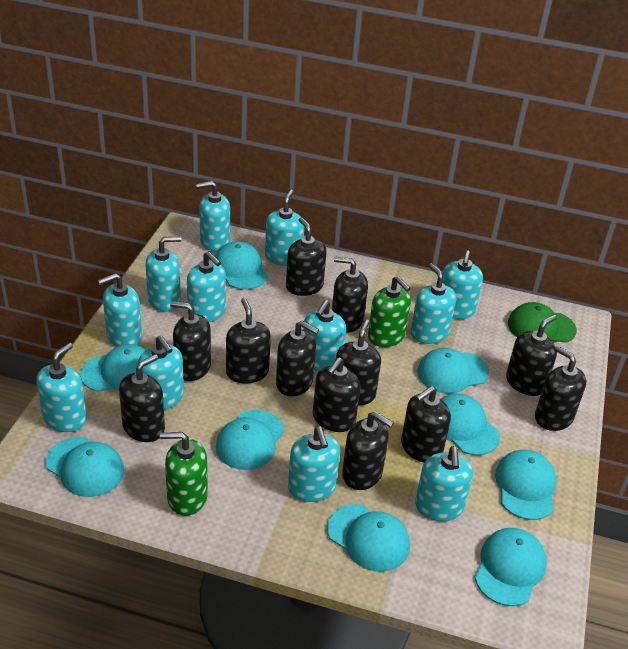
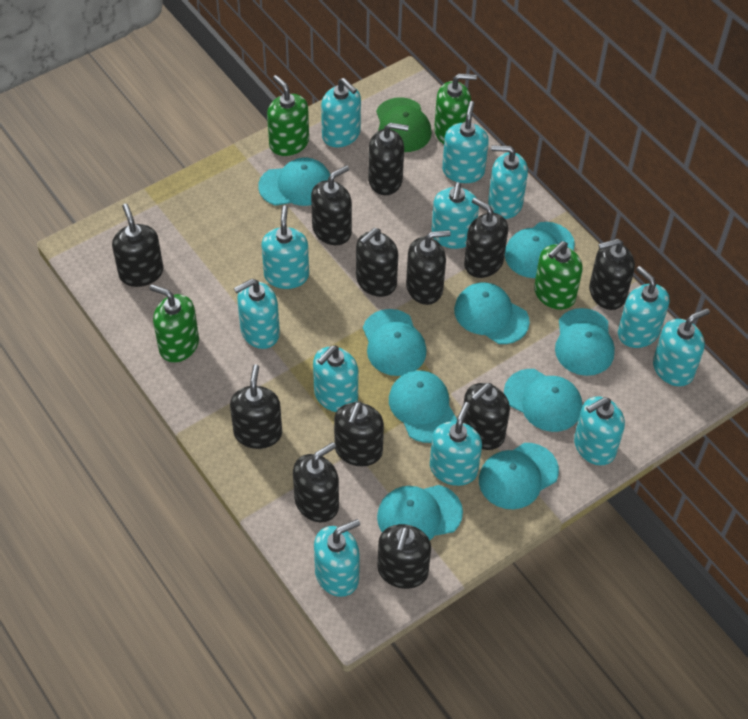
green soap dispenser: 2 -> 4

